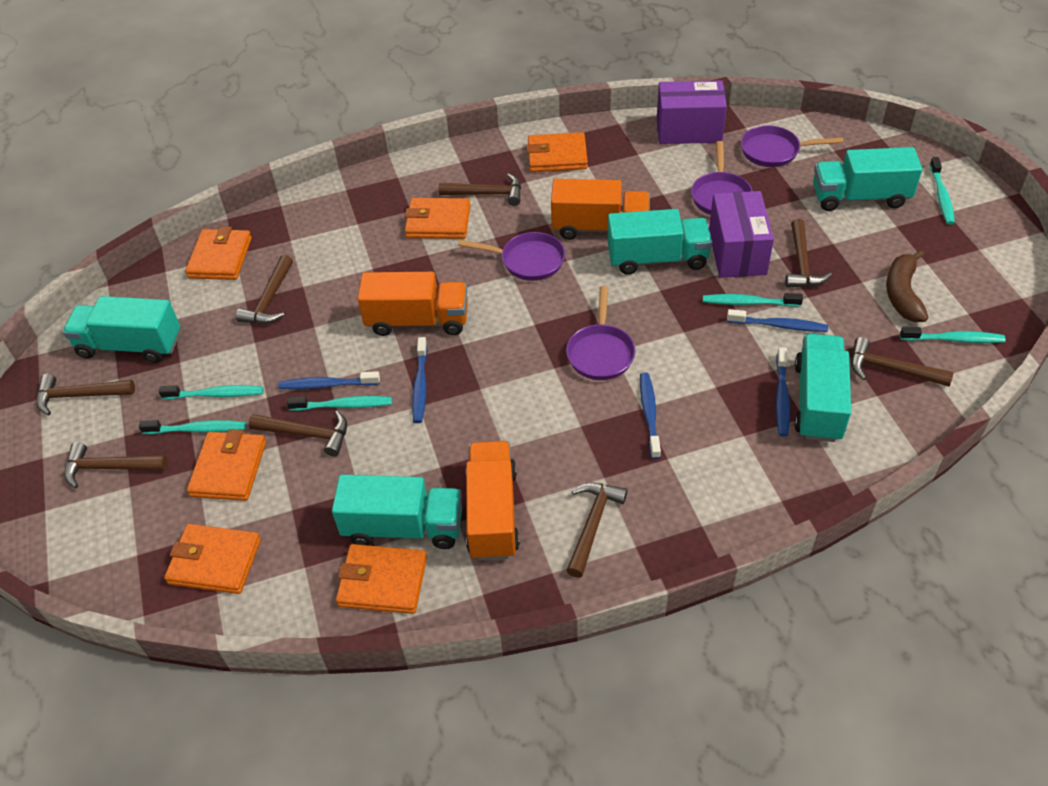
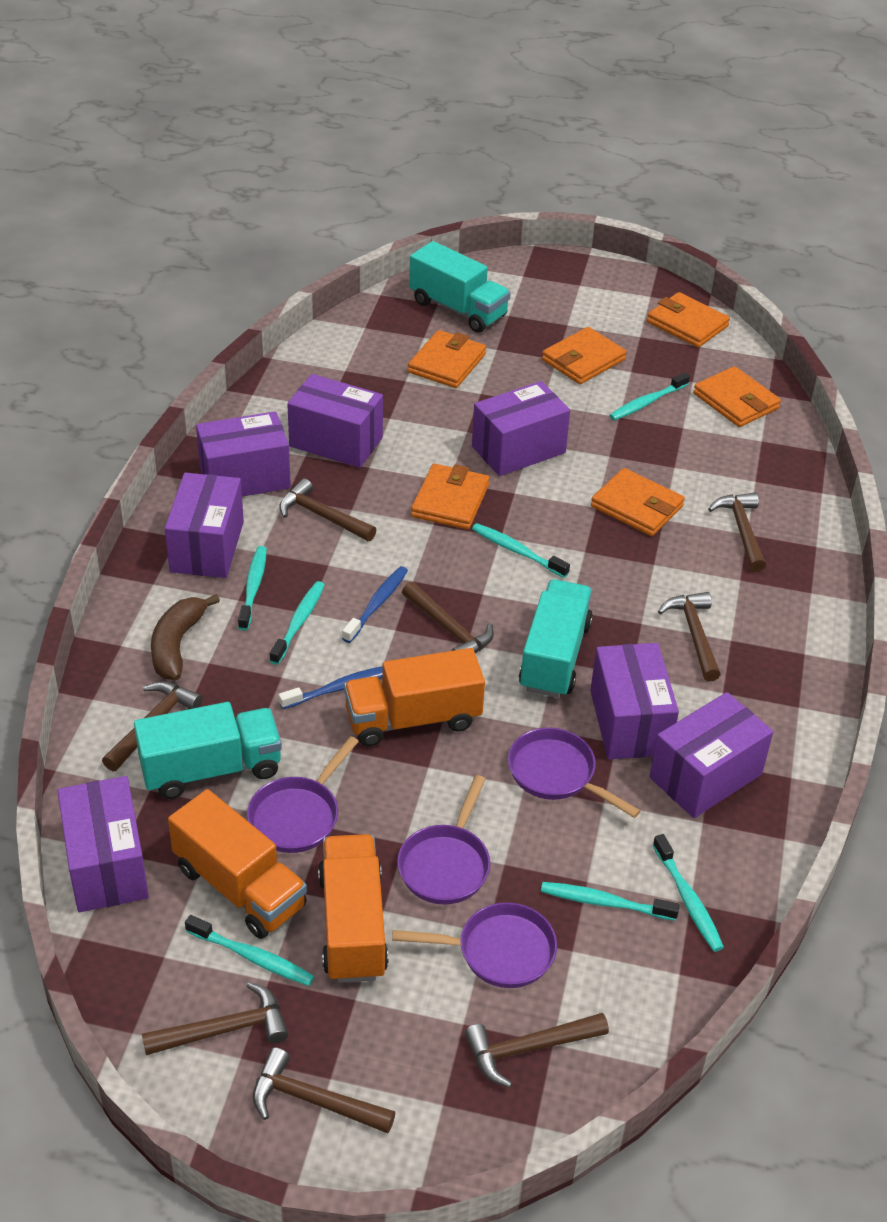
blue toothbrush: 5 -> 2
purple box: 2 -> 7
turquoise toothbrush: 6 -> 7
turquoise truck: 5 -> 3

